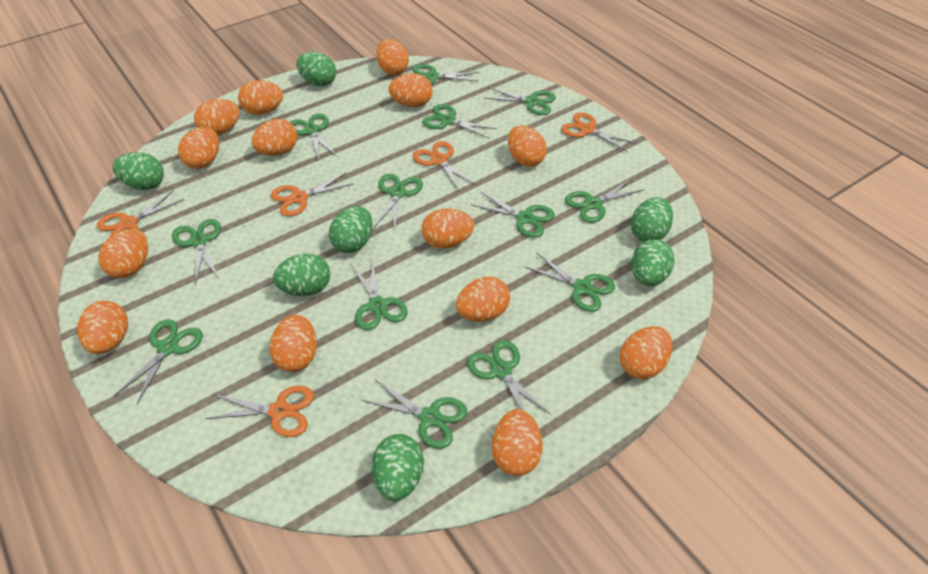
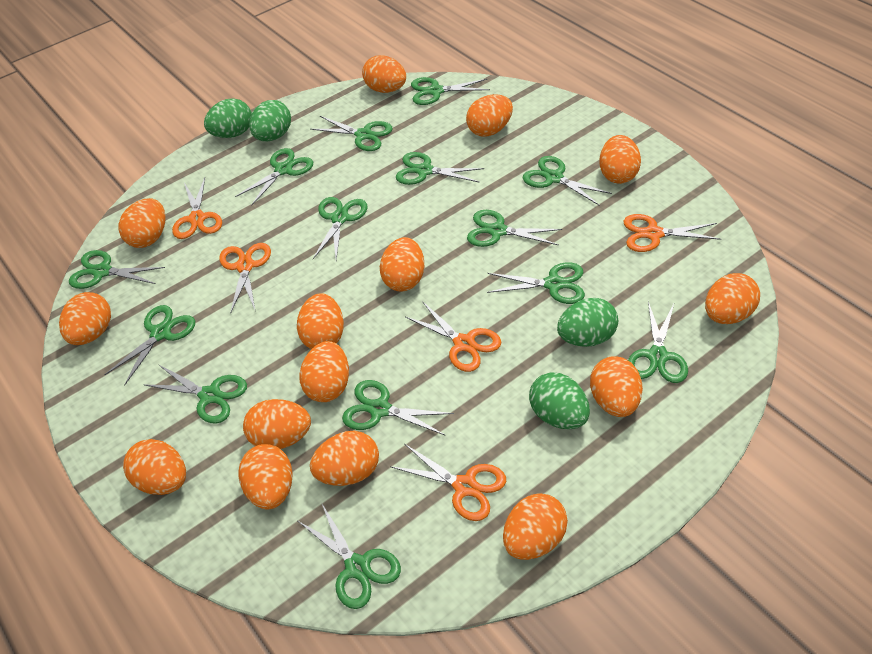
green egg: 7 -> 4
green scissors: 13 -> 14
orange egg: 14 -> 15

